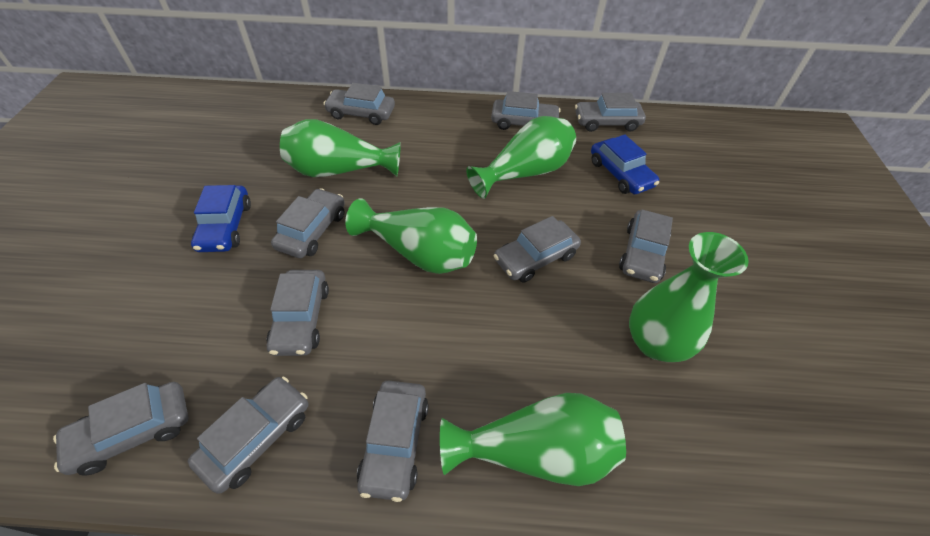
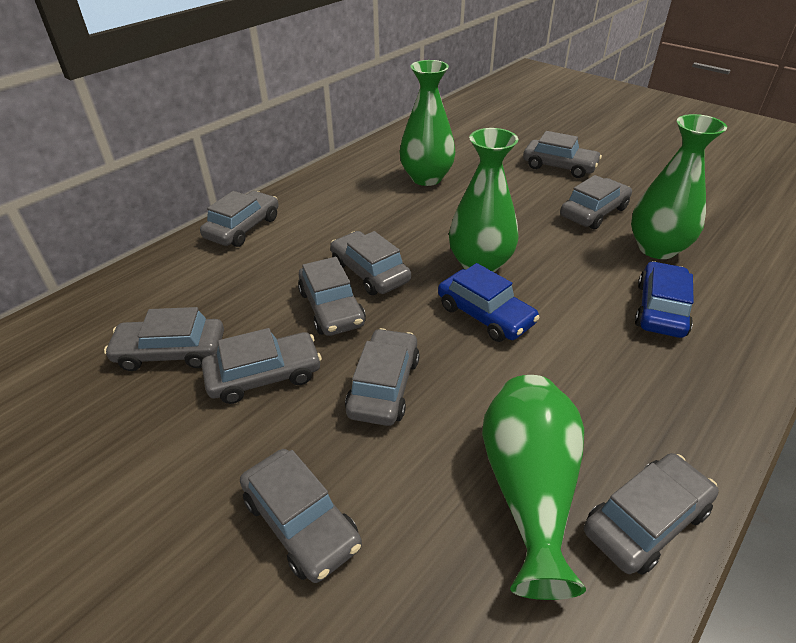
green vase: 5 -> 4

